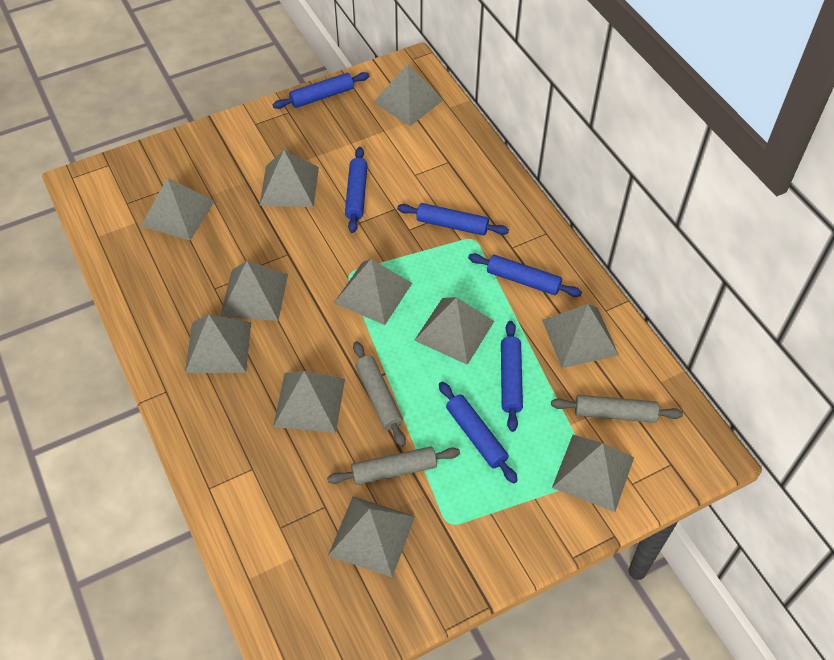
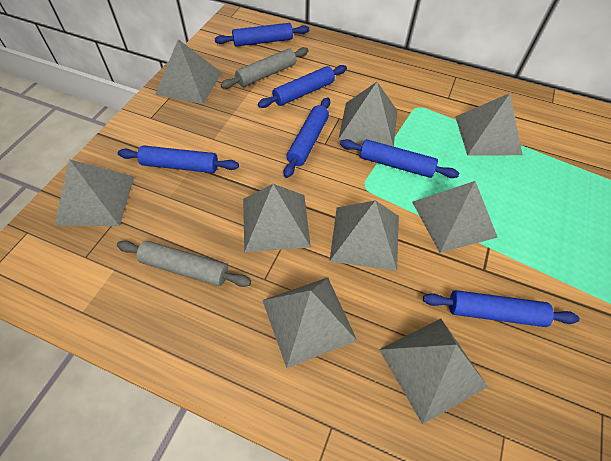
grey pyramid: 11 -> 9
grey rolling pin: 3 -> 2

